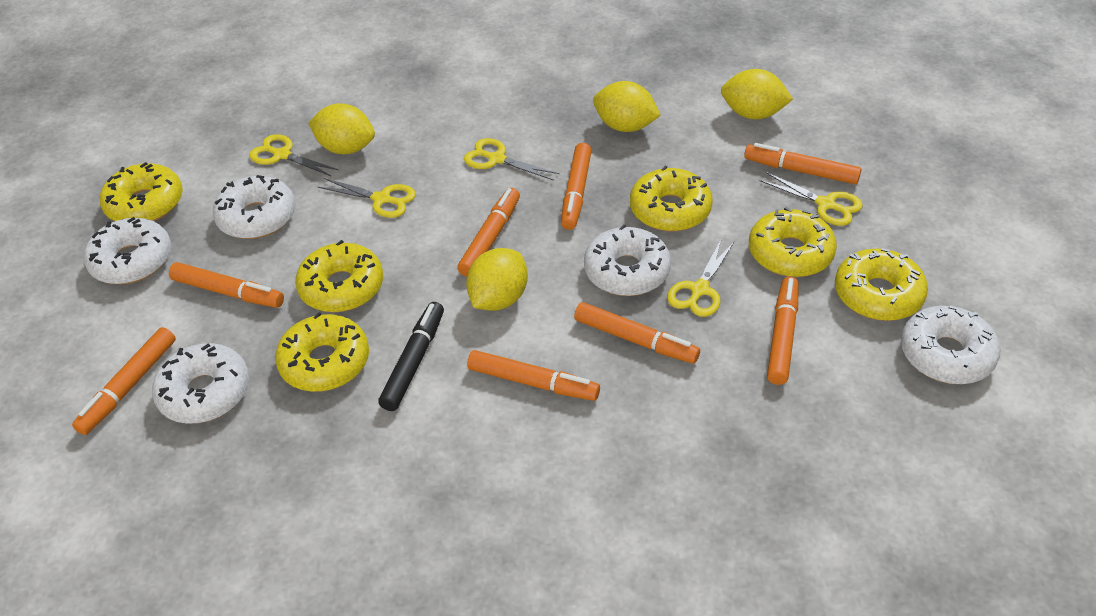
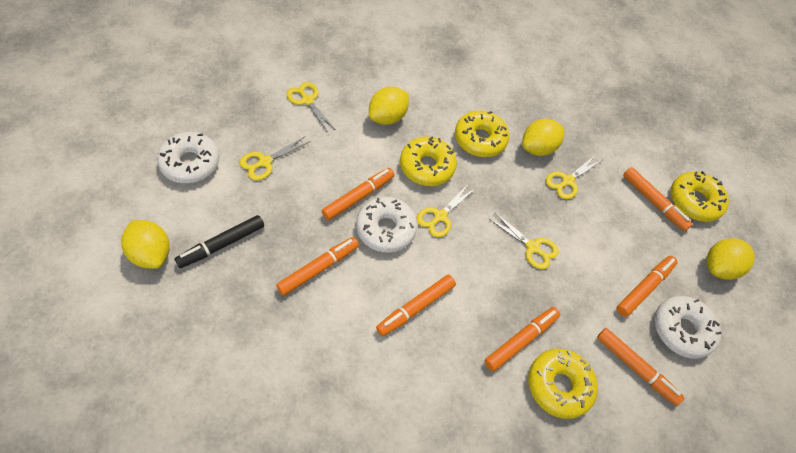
orange marker: 8 -> 7
white donut: 5 -> 3
yellow donut: 6 -> 4

